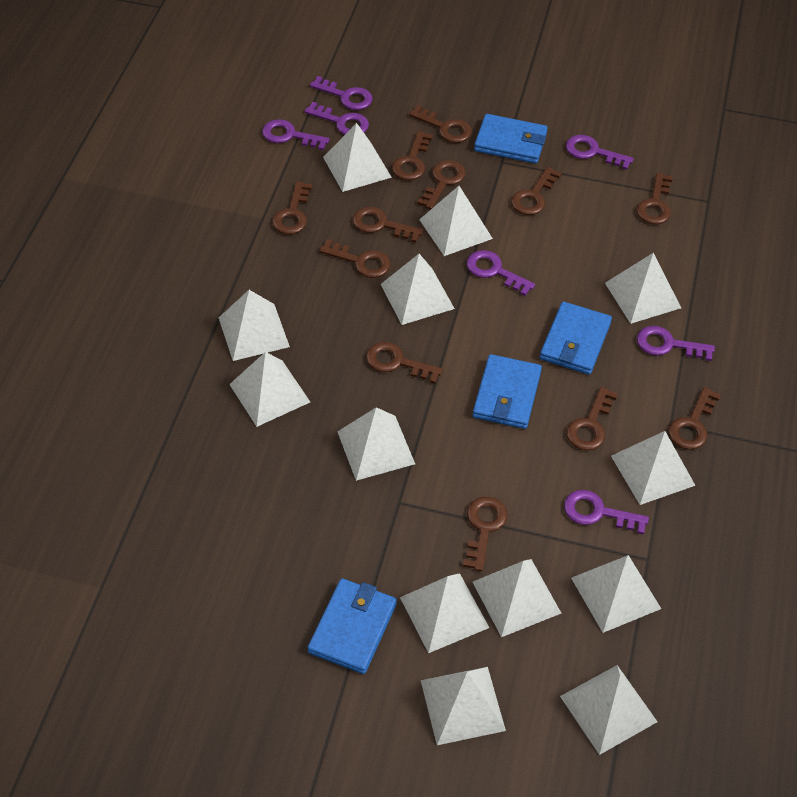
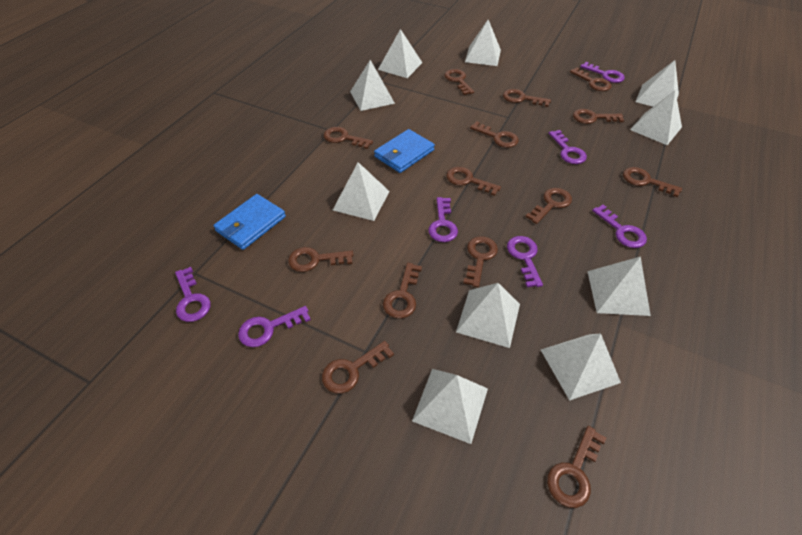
blue wallet: 4 -> 2
brown key: 12 -> 14
white pyramid: 13 -> 10

